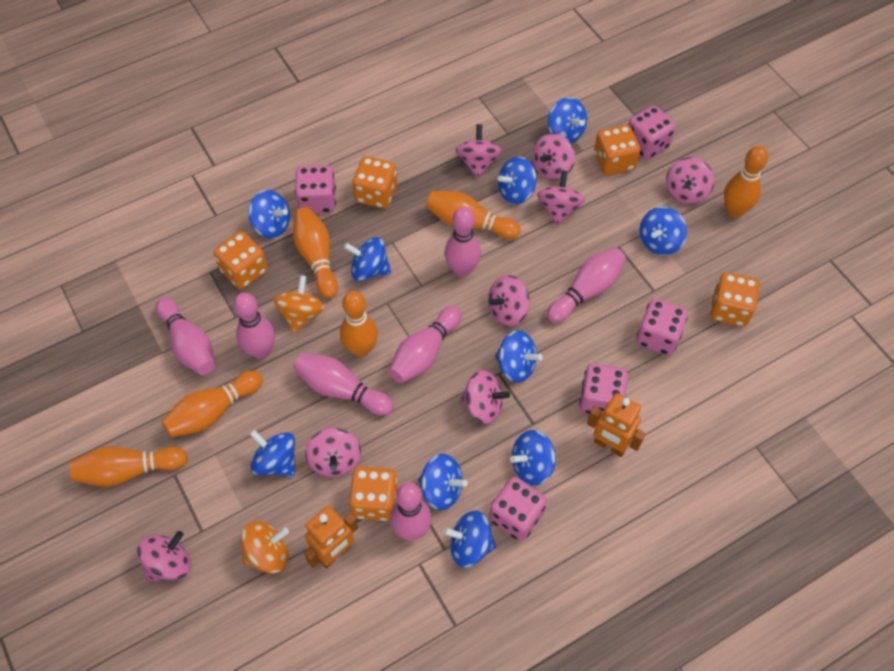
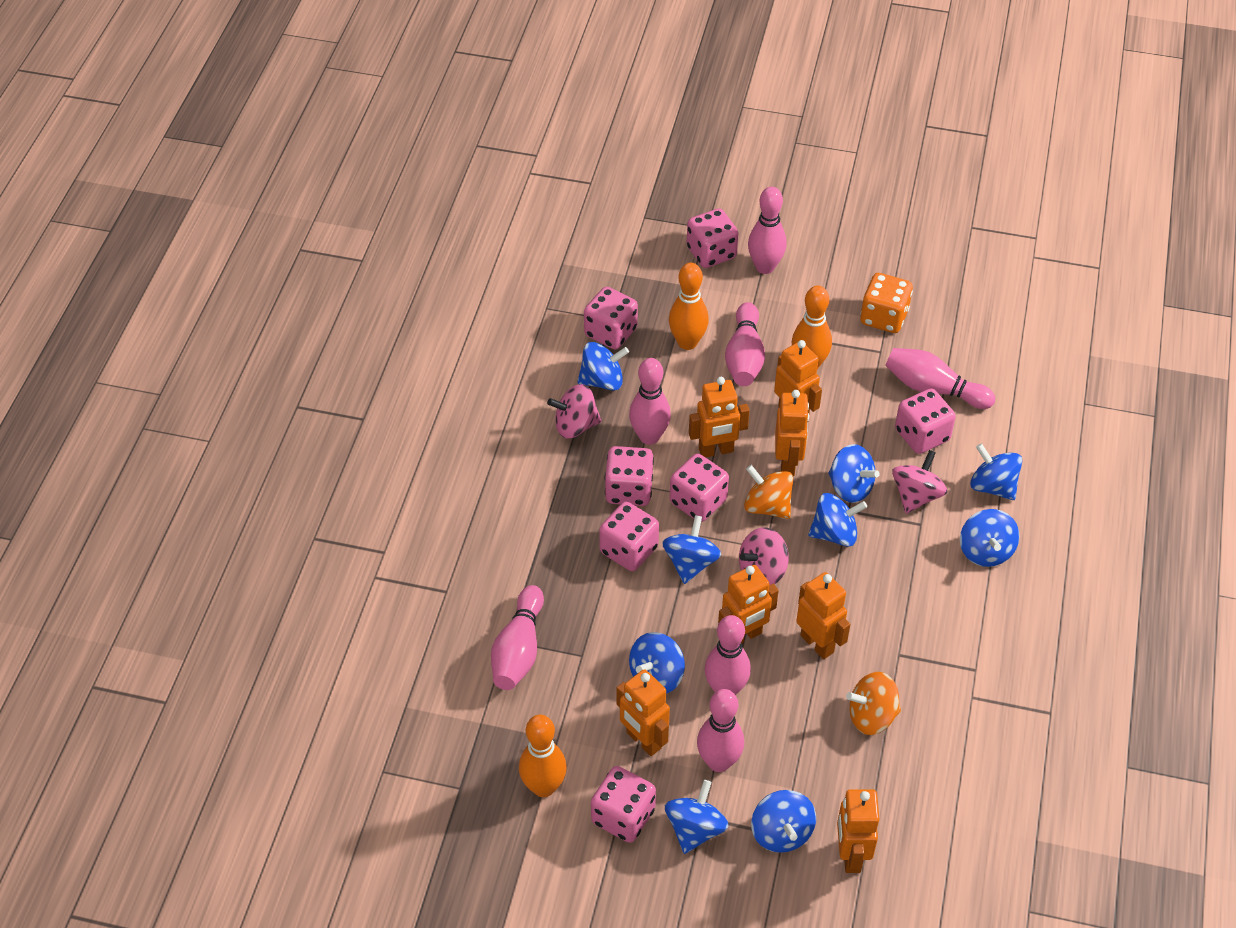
blue spinning top: 10 -> 9
orange bowling pin: 6 -> 3
orange dice: 5 -> 1
orange robot: 2 -> 7
pink dice: 5 -> 7
pink spinning top: 8 -> 3

